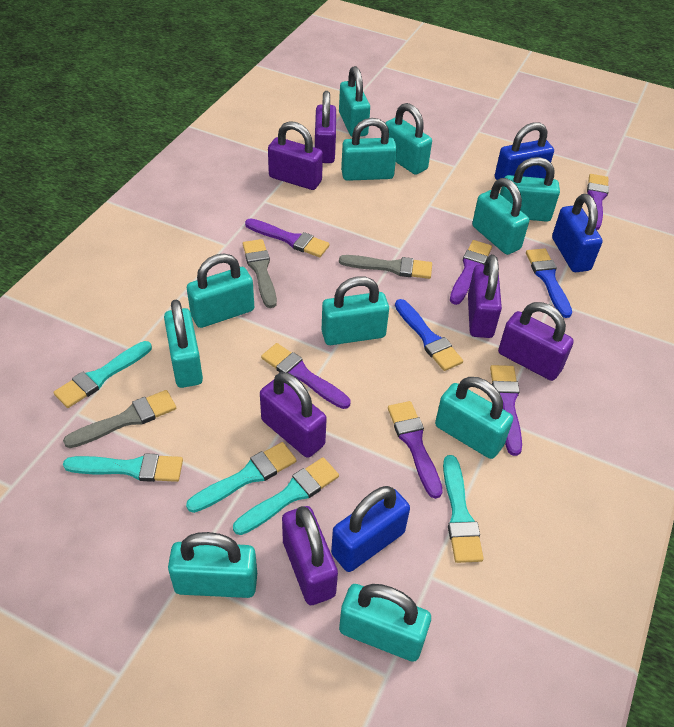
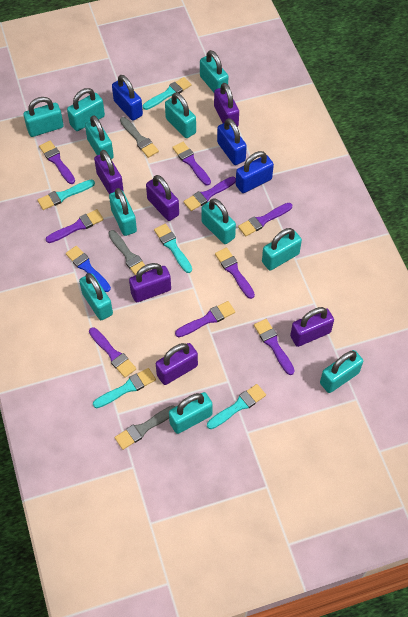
blue brush: 2 -> 1
purple brush: 6 -> 9

